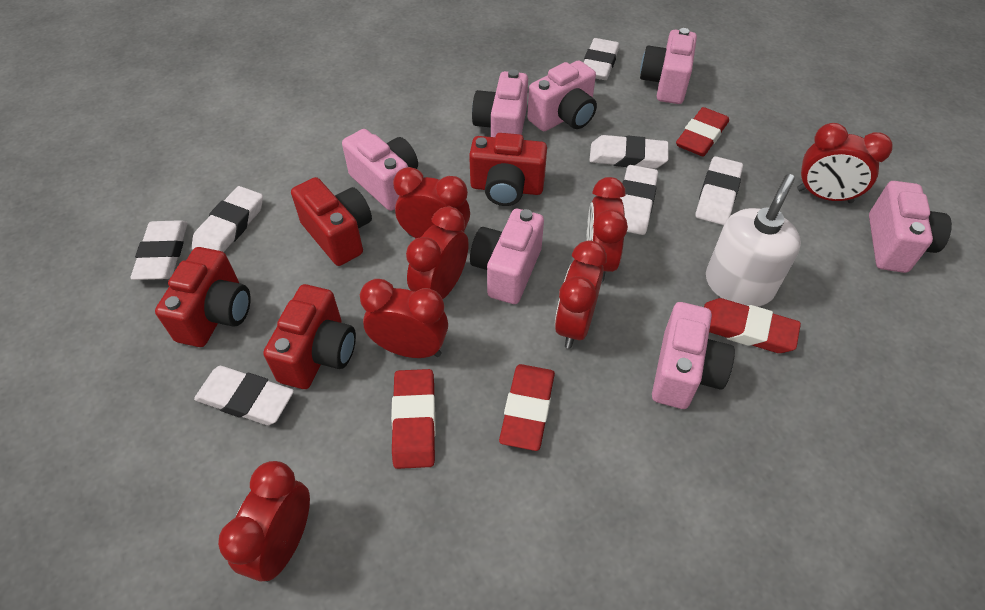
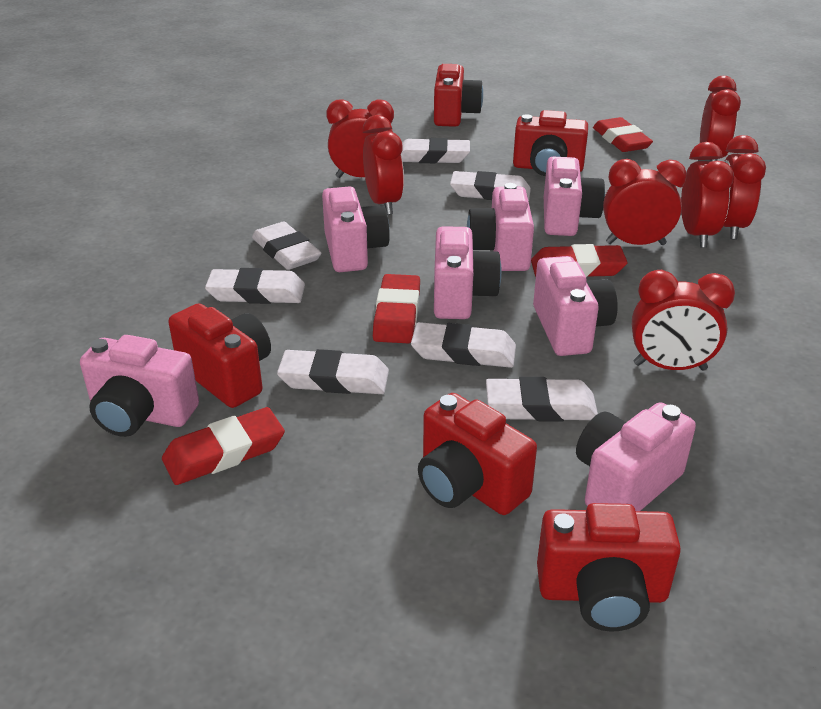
red camera: 4 -> 5
white soap dispenser: 1 -> 0

